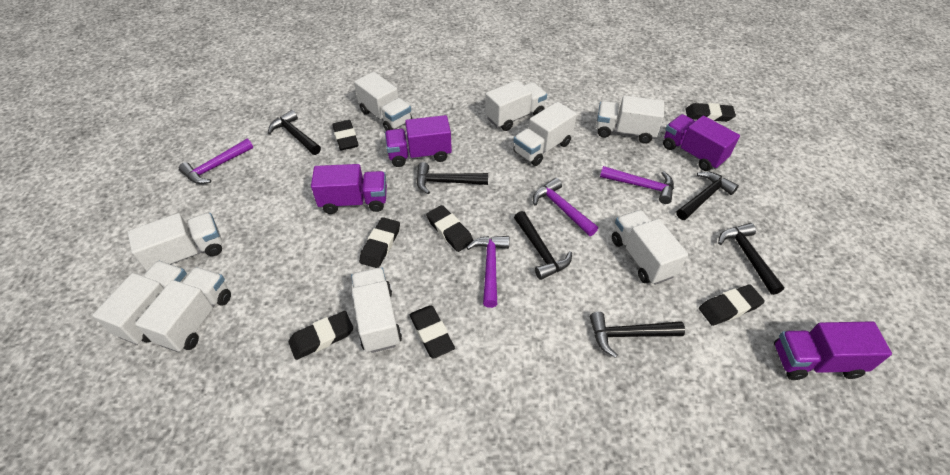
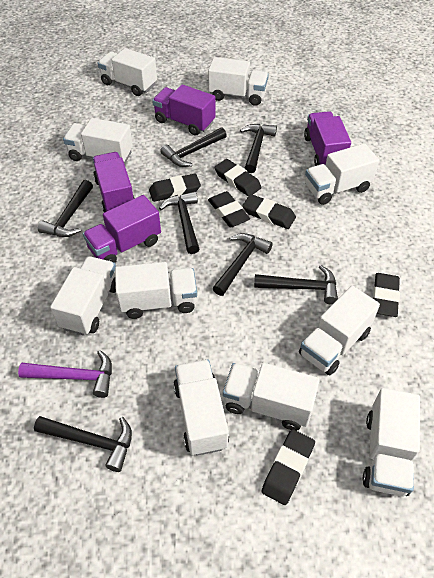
black eraser: 7 -> 6
black hammer: 6 -> 7
purple hammer: 4 -> 1
white truck: 9 -> 10

